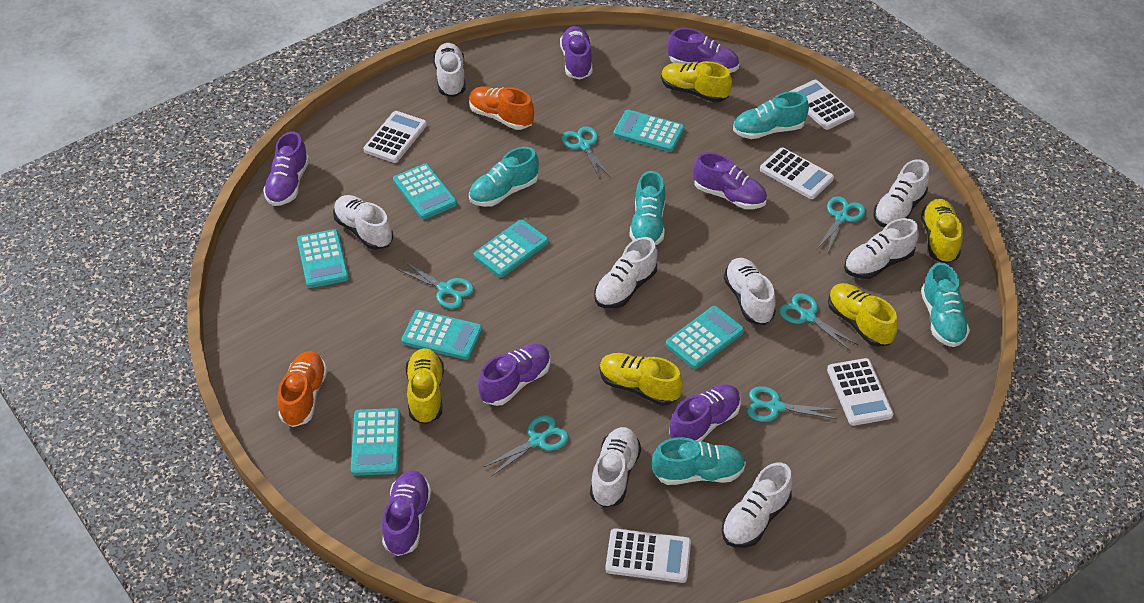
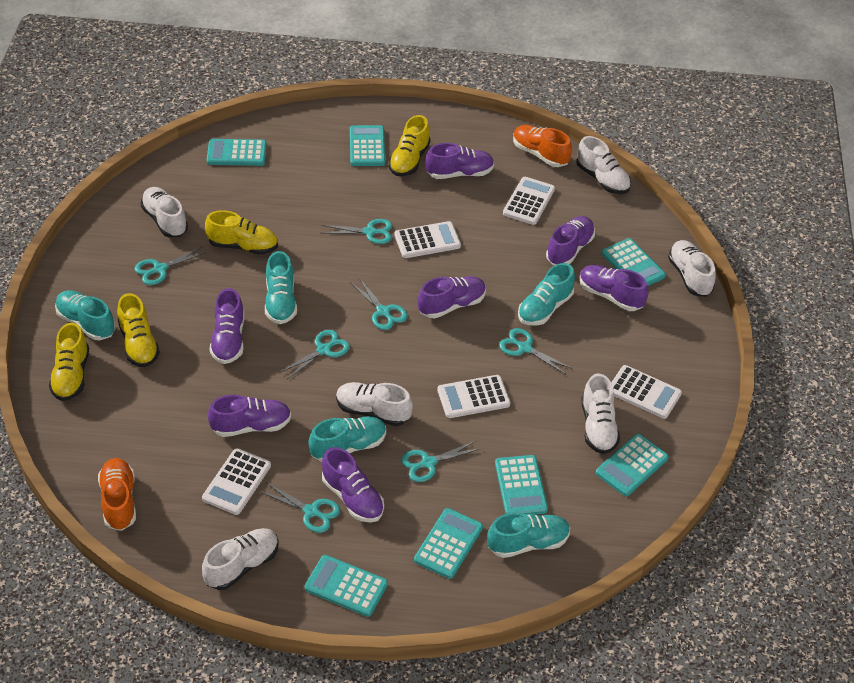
turquoise scissors: 6 -> 7
white shoe: 8 -> 6
yellow shoe: 5 -> 4

